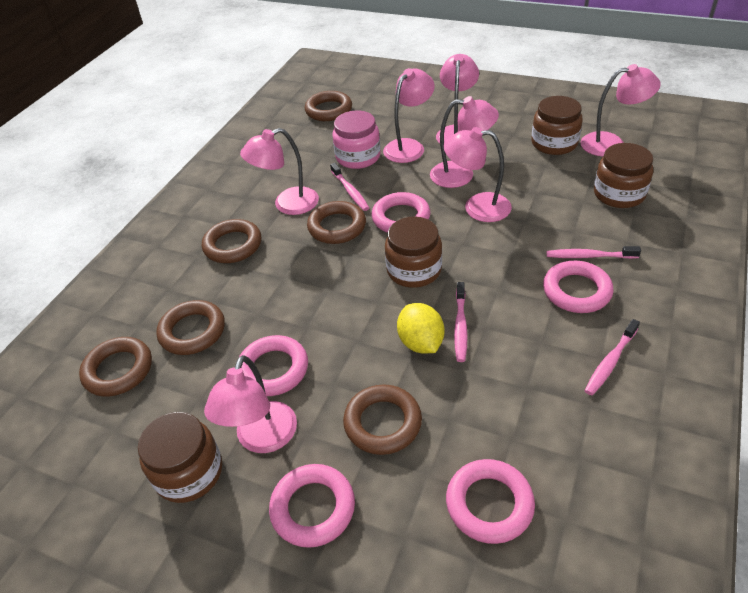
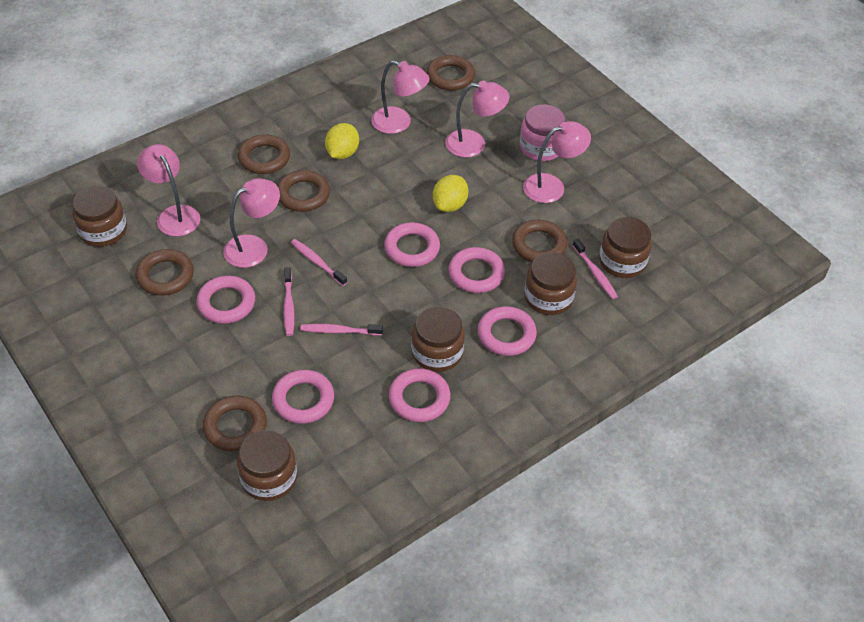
brown jar: 4 -> 5
pink lamp: 7 -> 5
pink ring: 5 -> 6
yellow lemon: 1 -> 2

